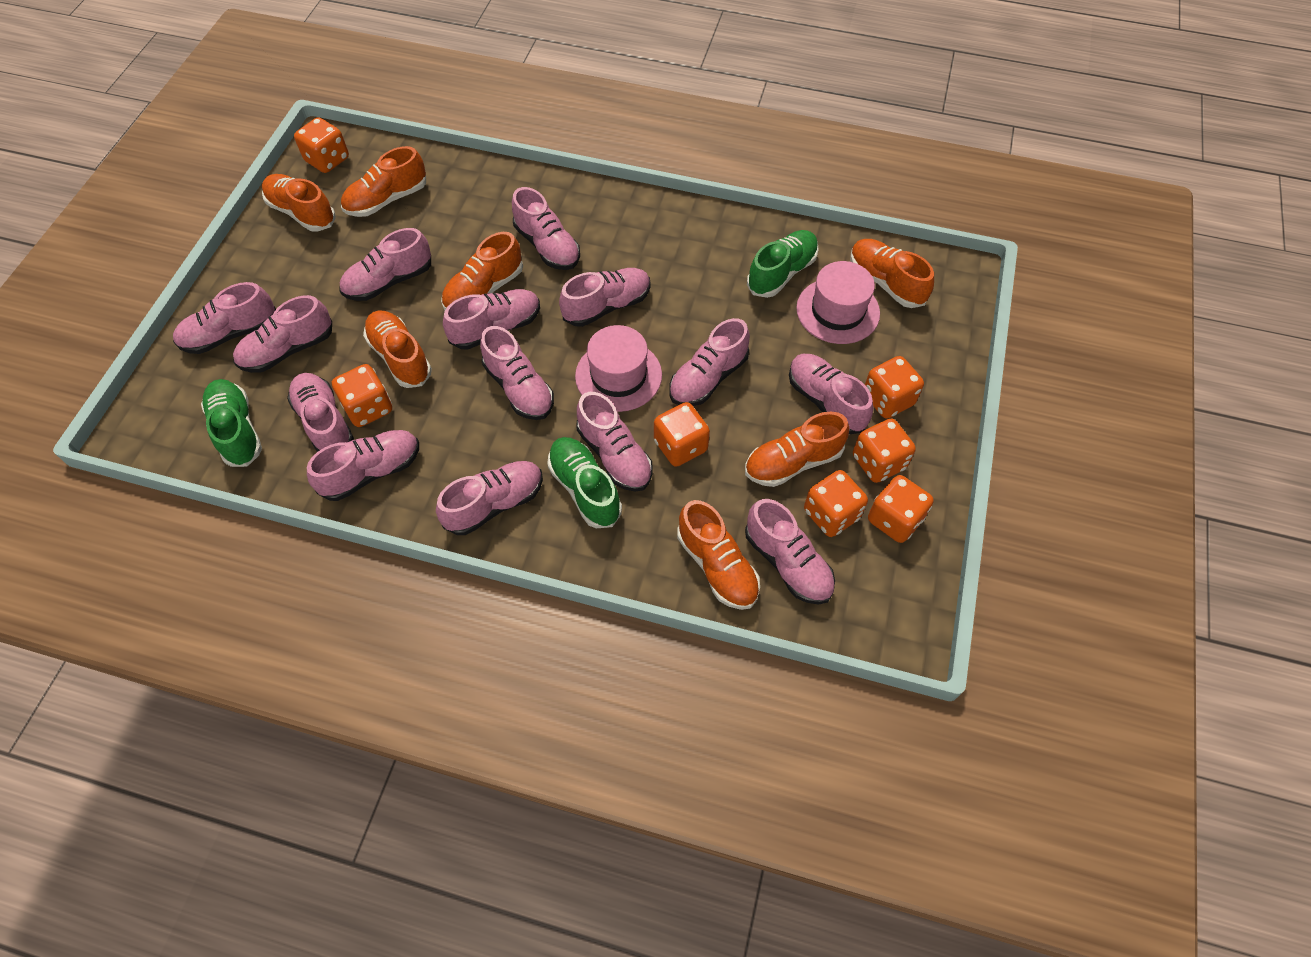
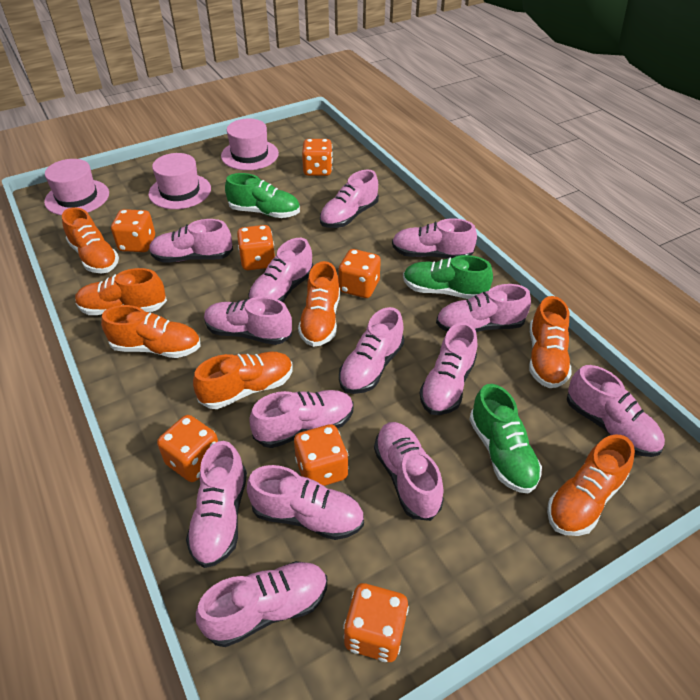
pink hat: 2 -> 3

